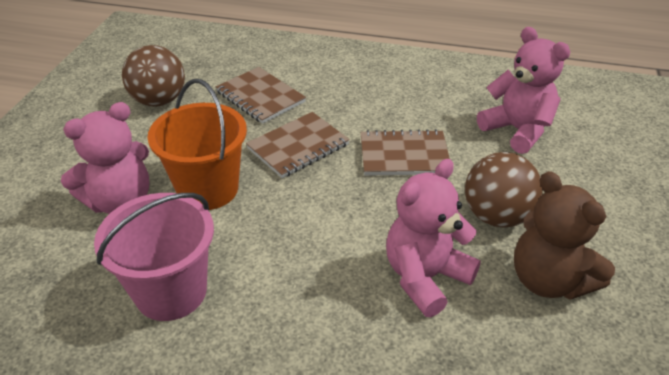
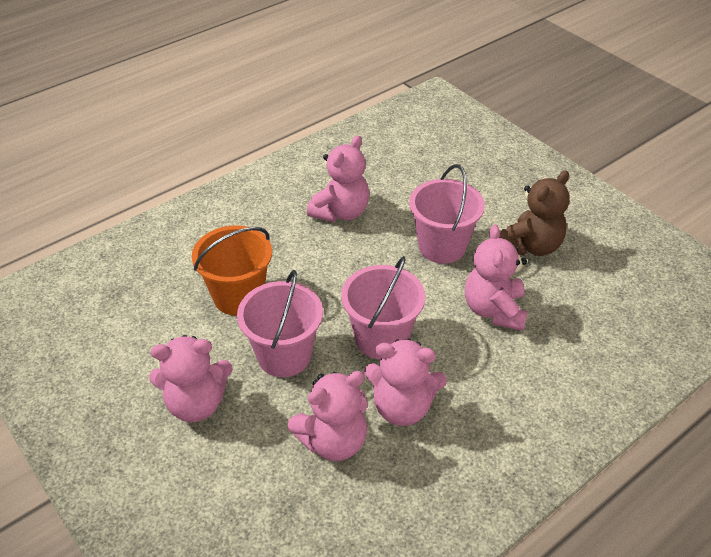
brown ball: 2 -> 0
brown notebook: 3 -> 0
pink bucket: 1 -> 3
pink teddy bear: 3 -> 5

